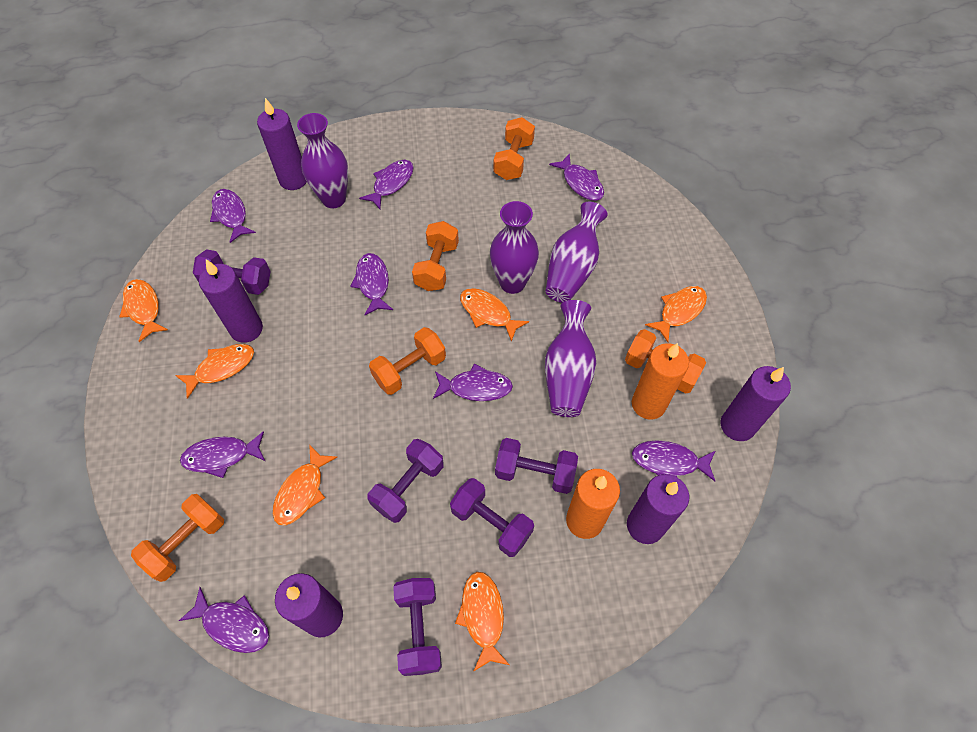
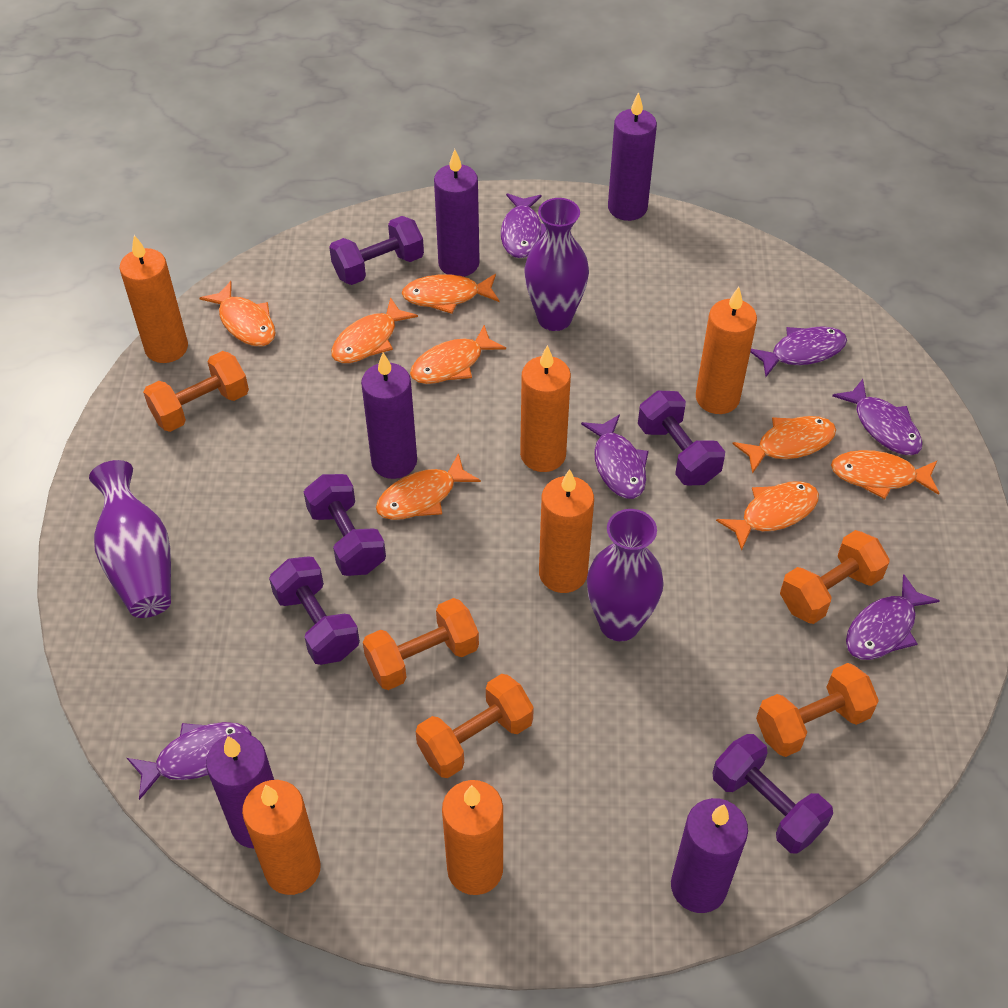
orange candle: 2 -> 6
orange fish: 6 -> 8
purple fish: 8 -> 6
purple vase: 4 -> 3

